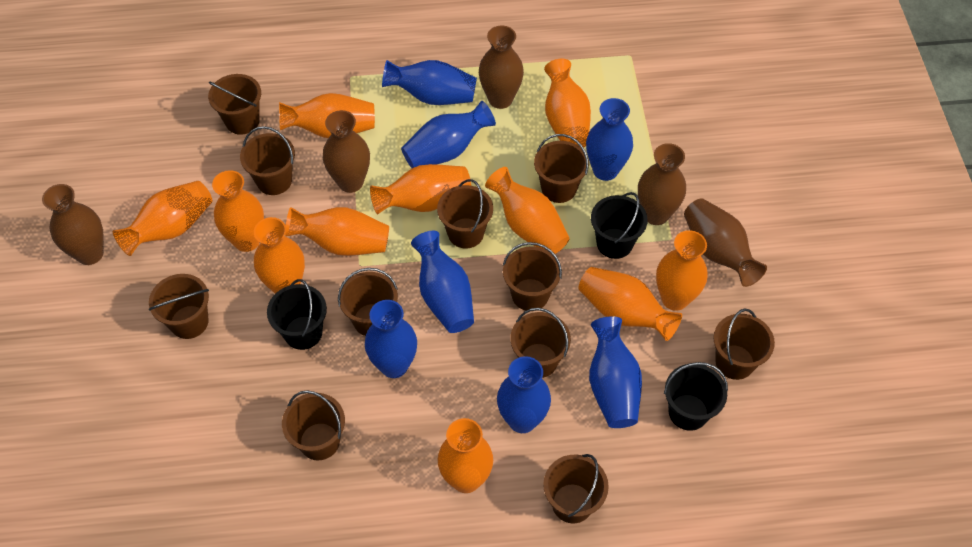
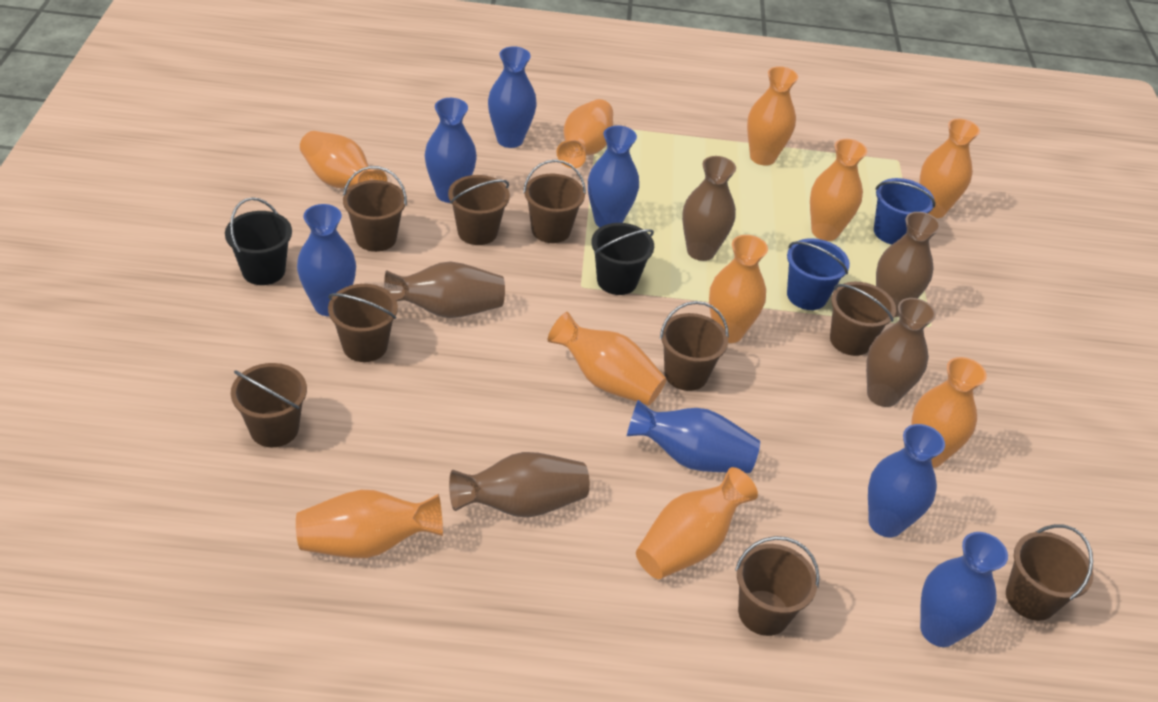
black bucket: 3 -> 2
blue bucket: 0 -> 2
brown bucket: 11 -> 9
orange vase: 11 -> 10

